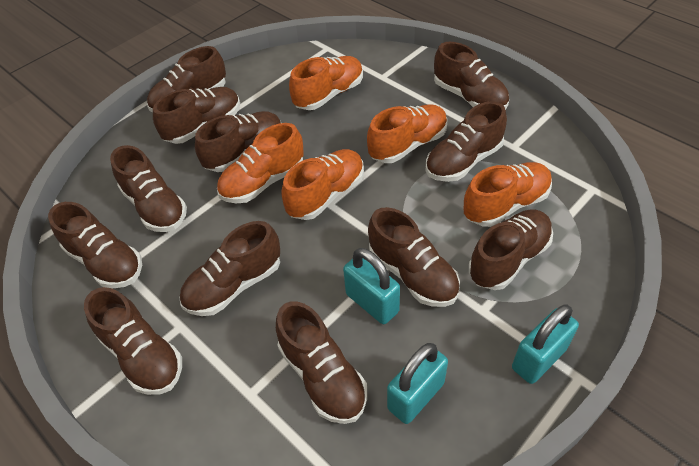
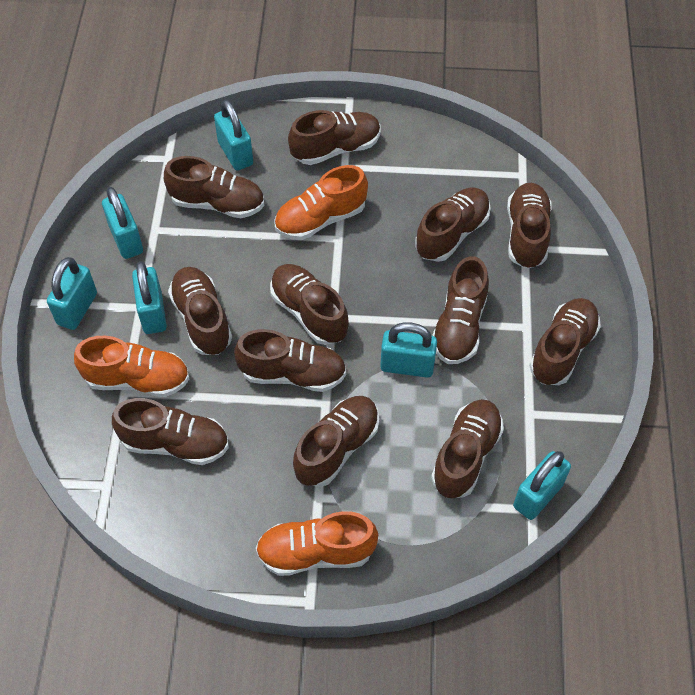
orange shoe: 5 -> 3
turquoise padlock: 3 -> 6

